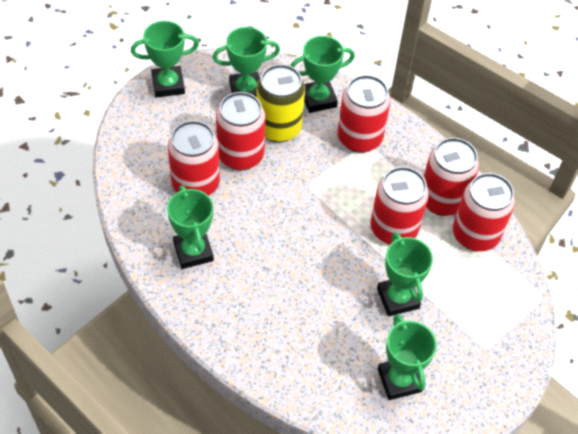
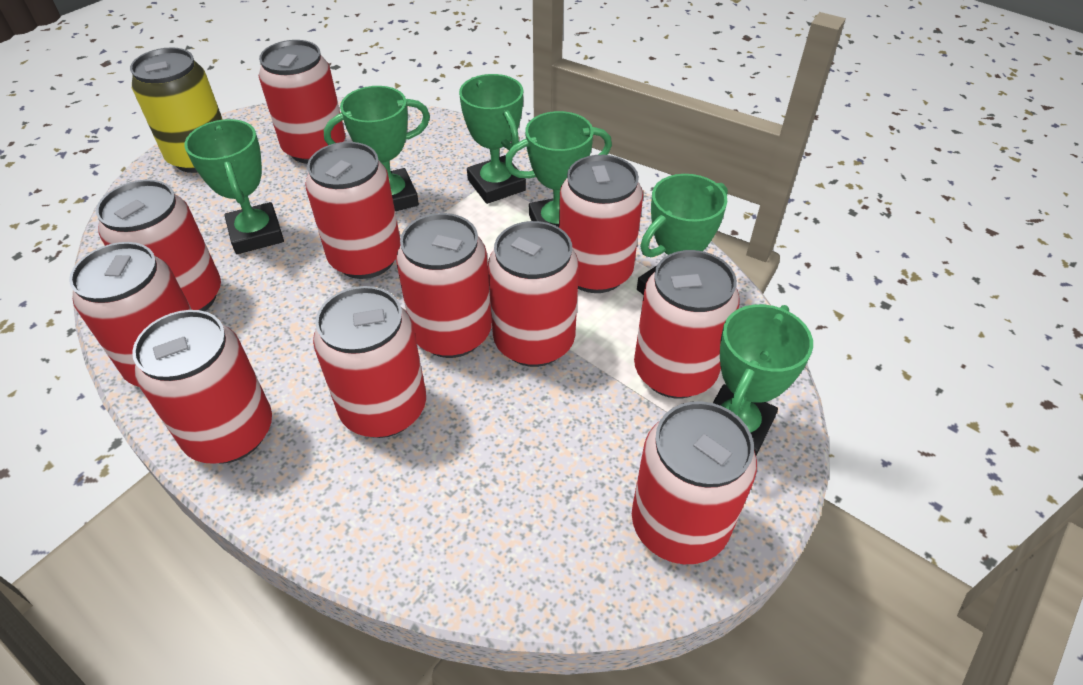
red can: 6 -> 11

